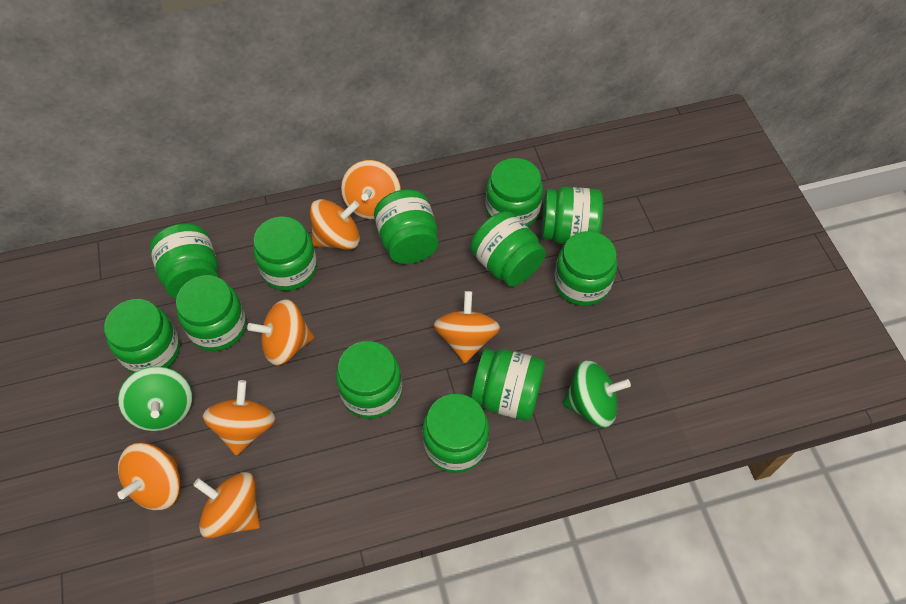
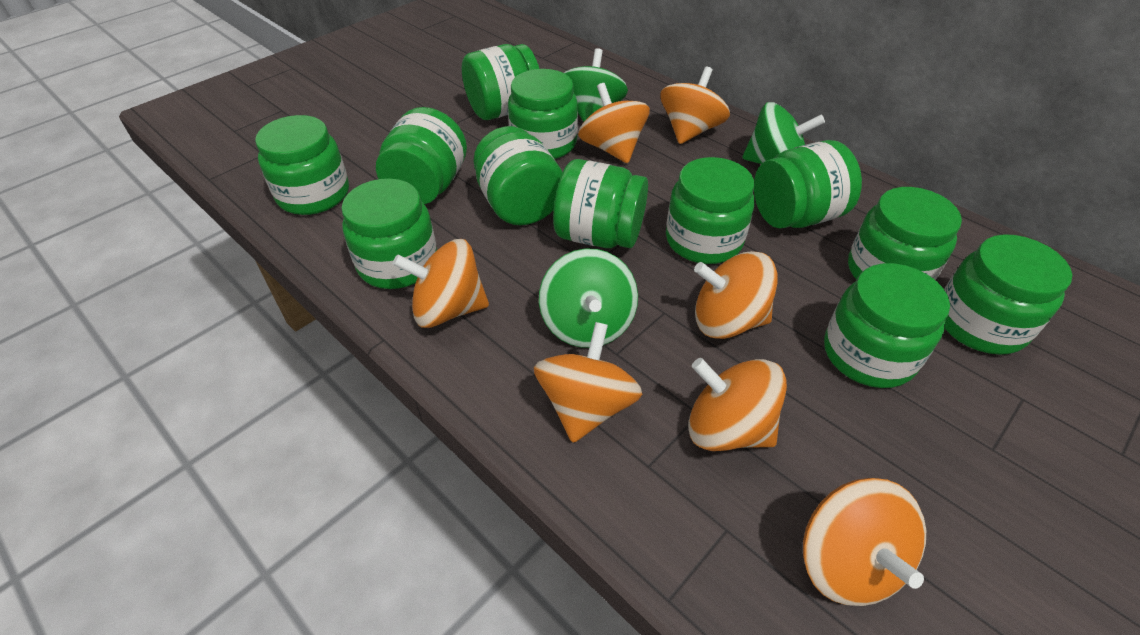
green spinning top: 2 -> 3

